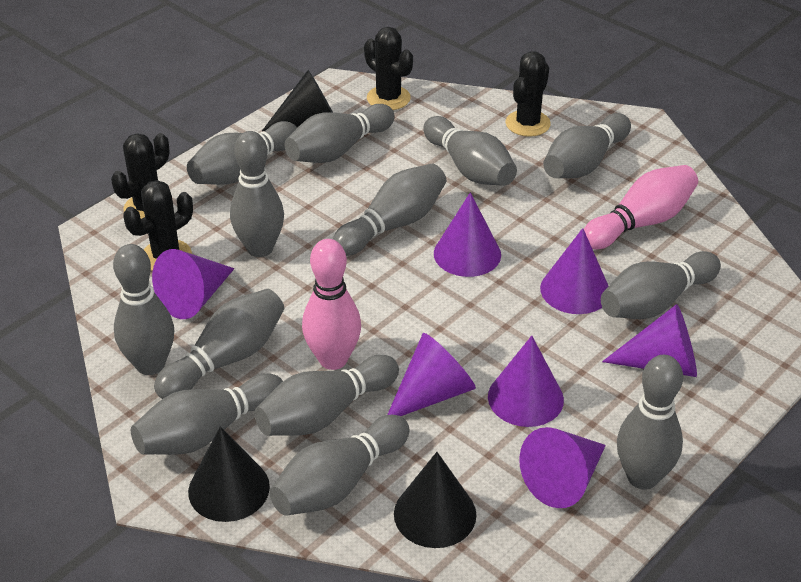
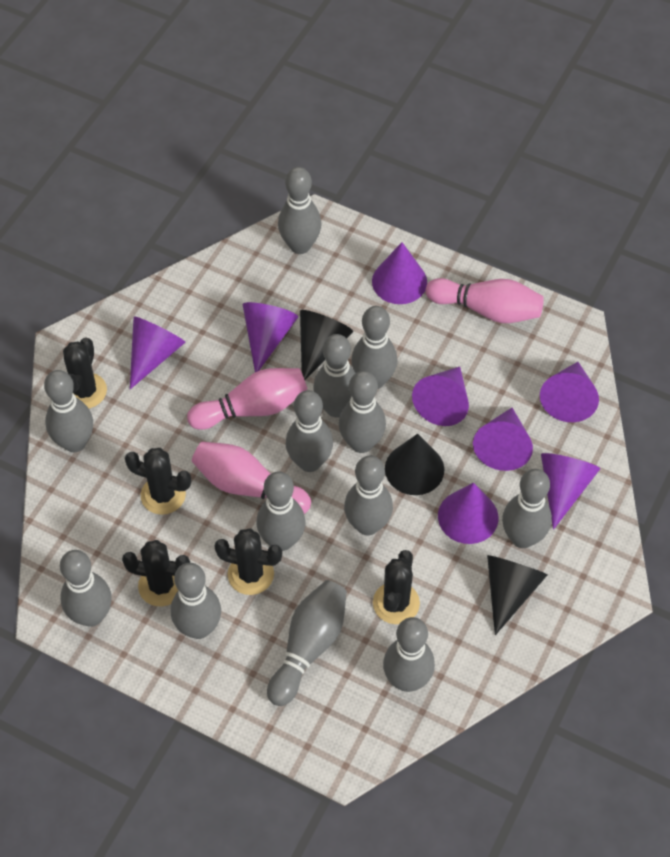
black cactus: 4 -> 5
pink bowling pin: 2 -> 3
purple cone: 7 -> 8

